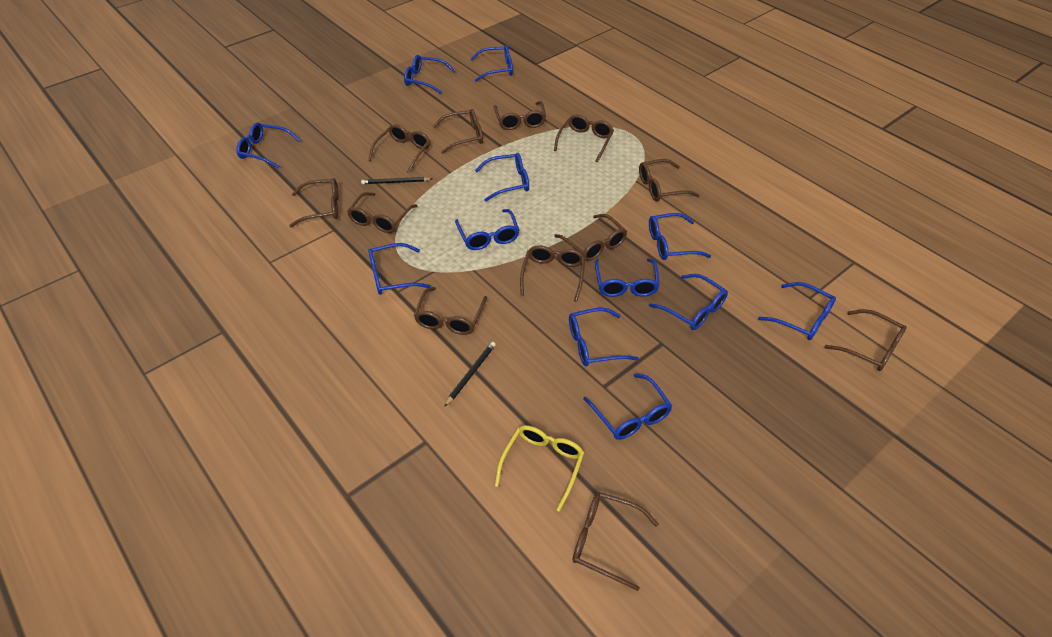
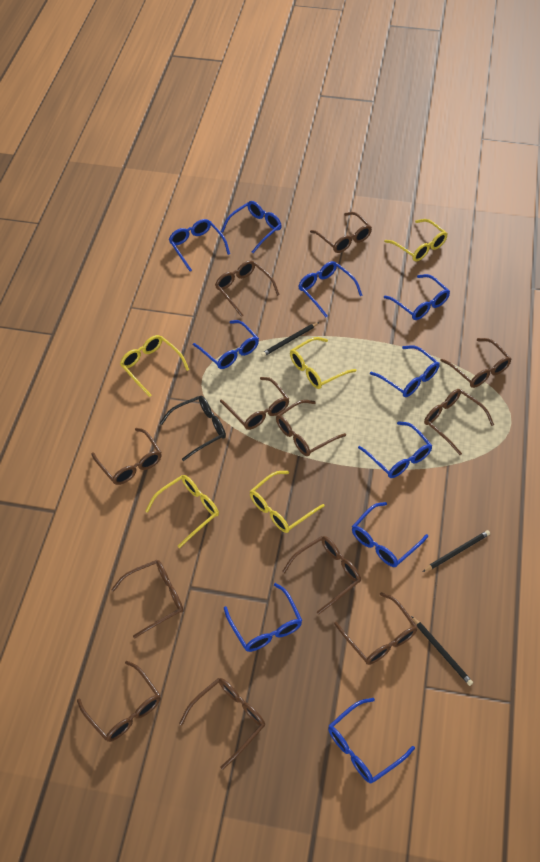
black glasses: 0 -> 1
black pencil: 2 -> 3
blue glasses: 12 -> 10
yellow glasses: 1 -> 5

